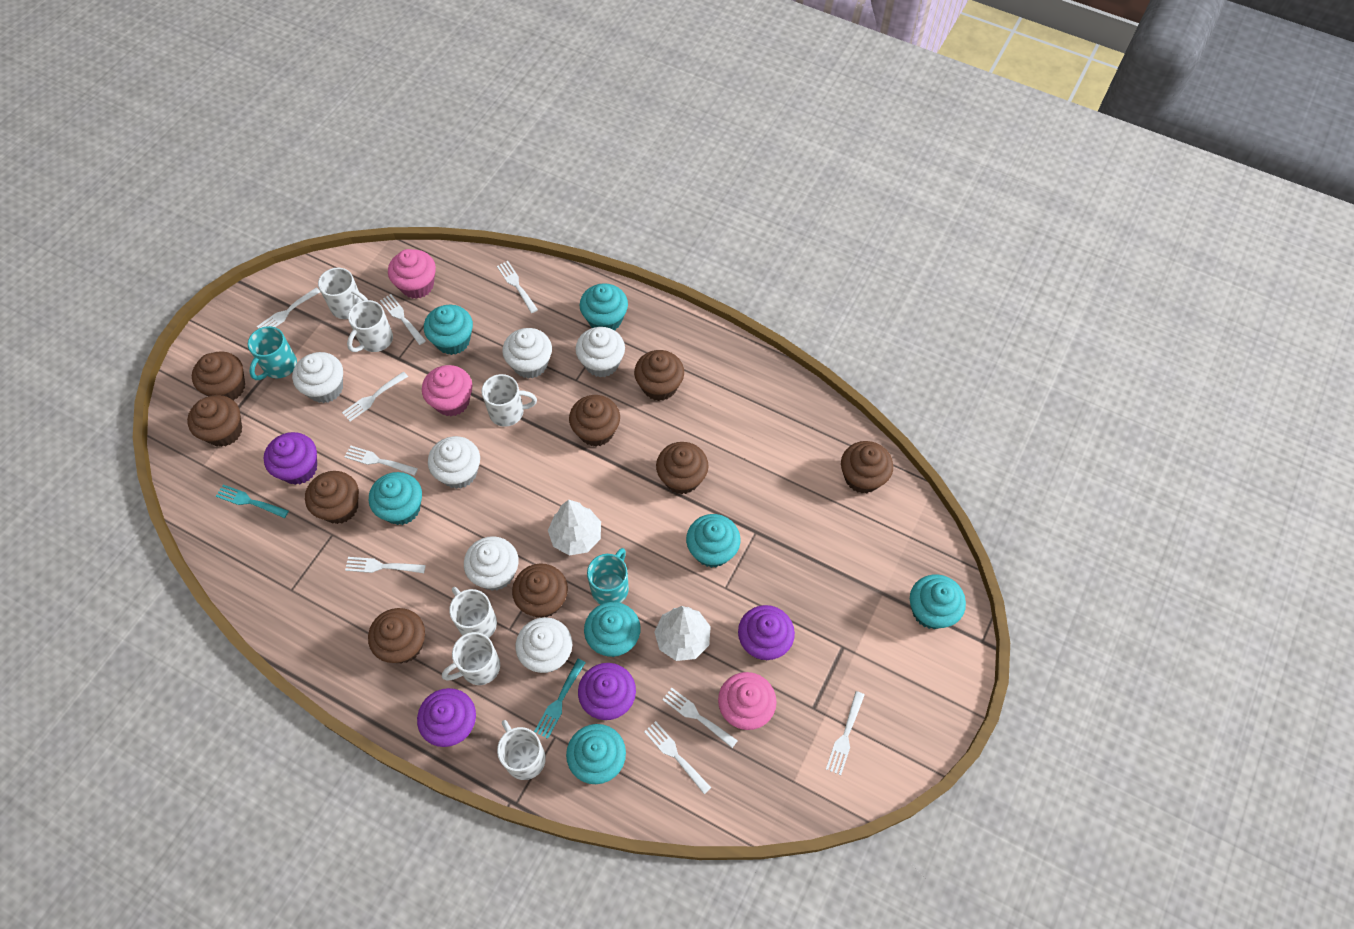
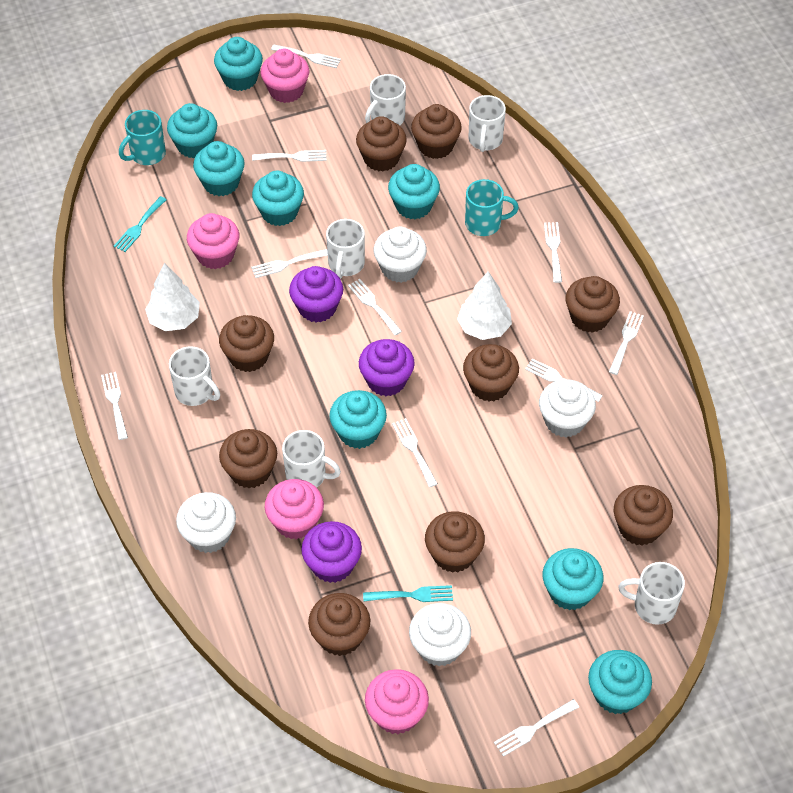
pink cupcake: 3 -> 4
purple cupcake: 4 -> 3
turquoise cupcake: 7 -> 8
white cupcake: 6 -> 4
white fork: 9 -> 10

